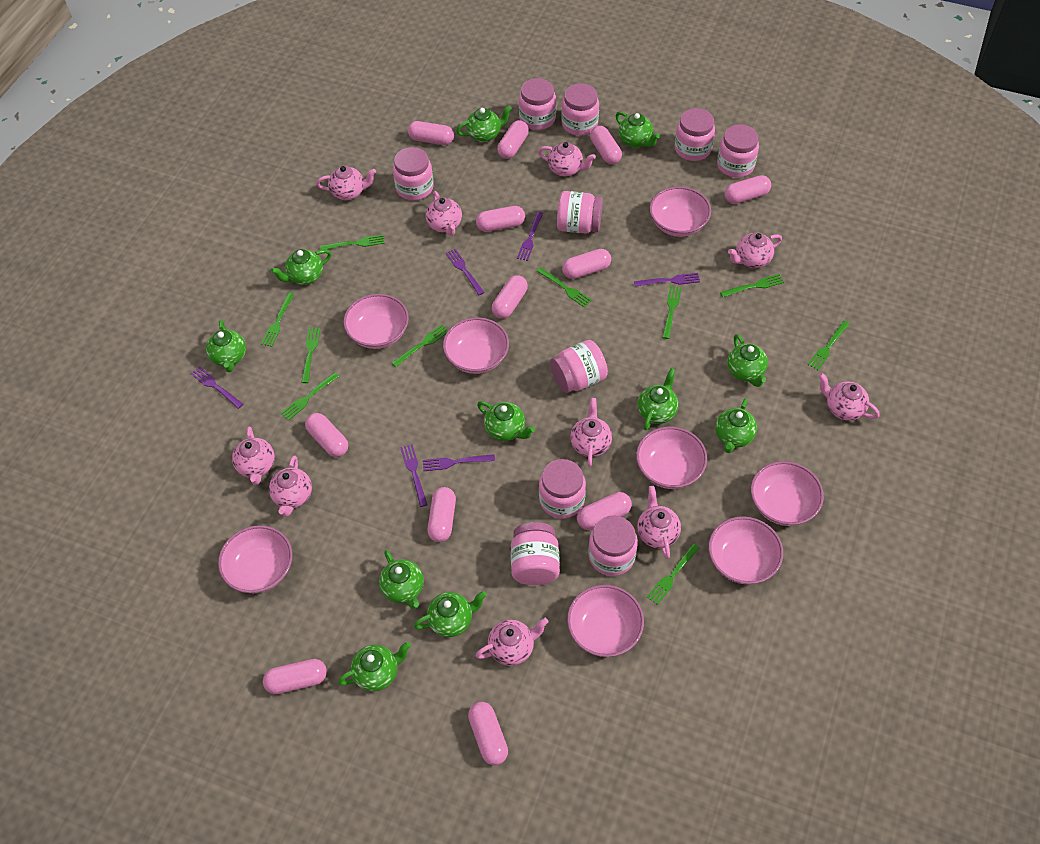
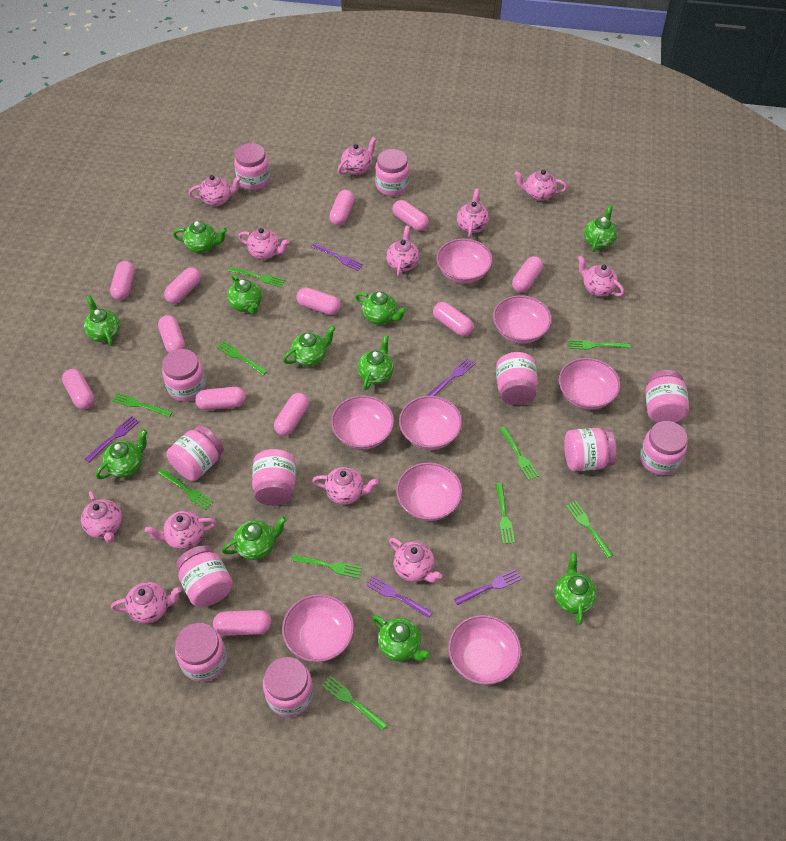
pink jar: 10 -> 12
pink teapot: 10 -> 12
purple fork: 6 -> 5

